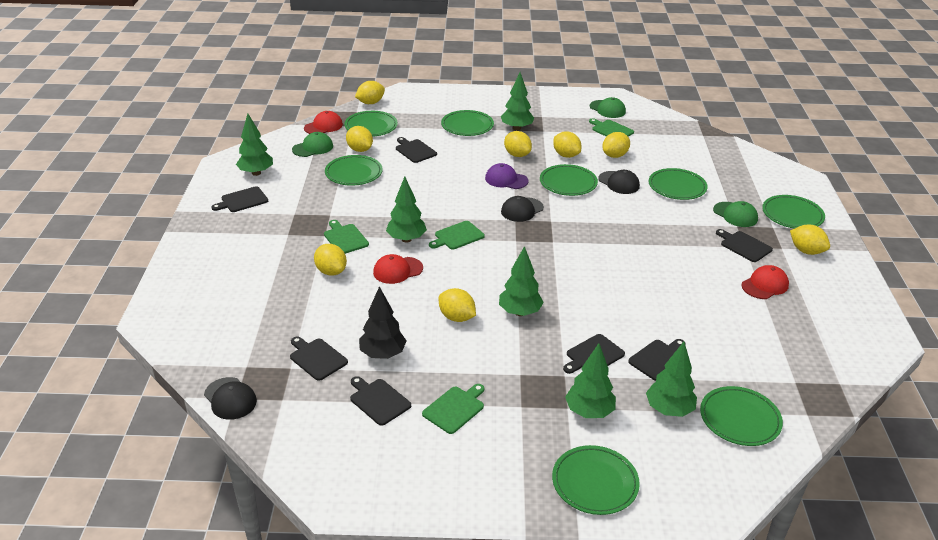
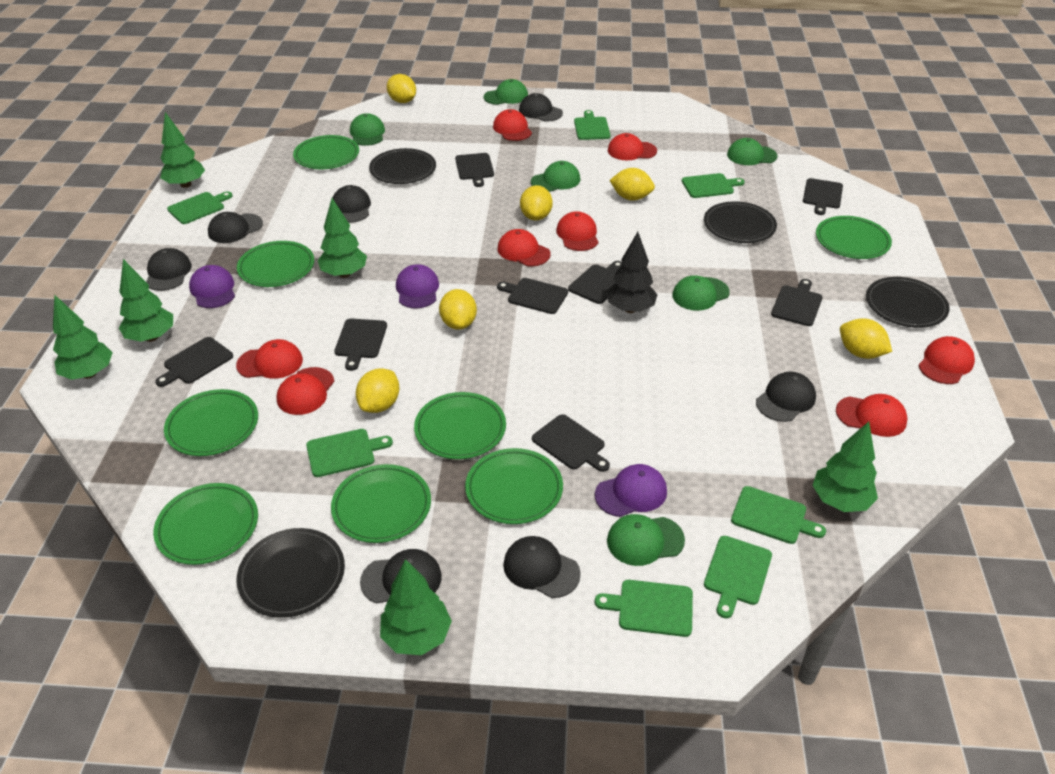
black cap: 3 -> 7
black cutting board: 7 -> 8
black plate: 0 -> 4
green cap: 3 -> 6
green cutting board: 4 -> 7
purple cap: 1 -> 3
red cap: 3 -> 8
yellow lemon: 8 -> 6

